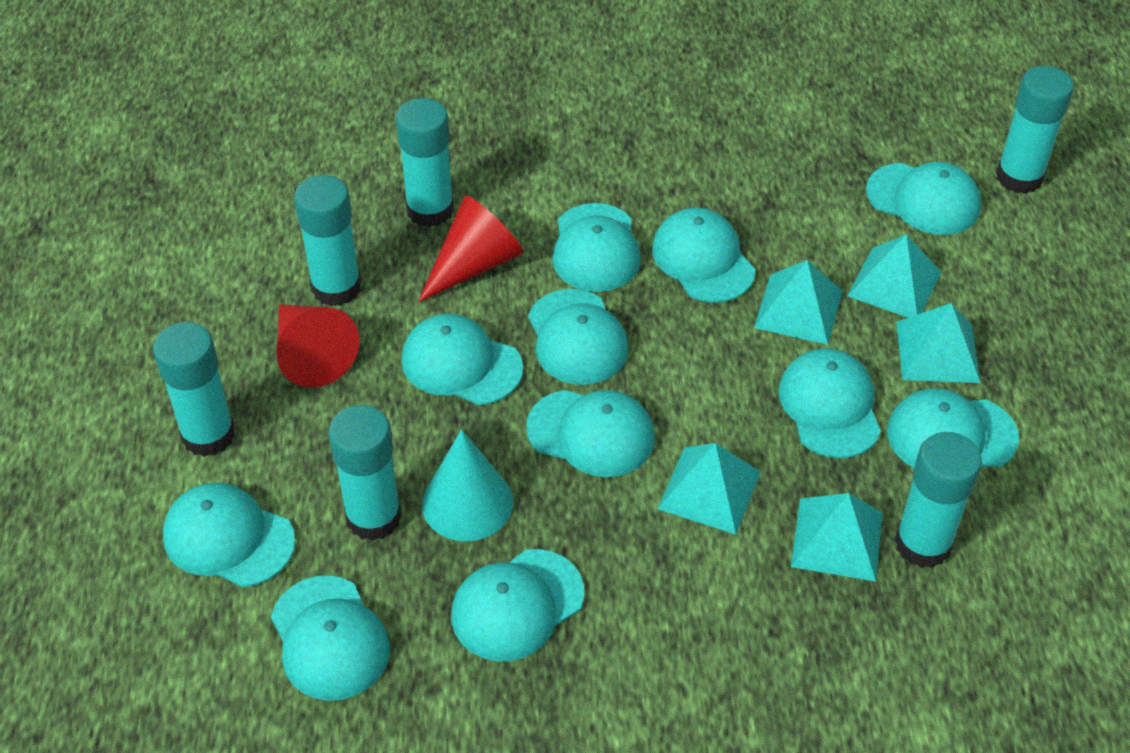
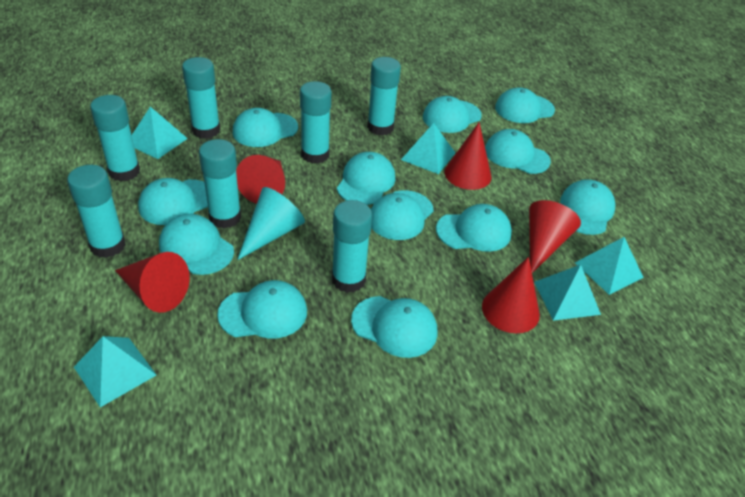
red cone: 2 -> 5
turquoise cap: 11 -> 12
turquoise glue stick: 6 -> 7

